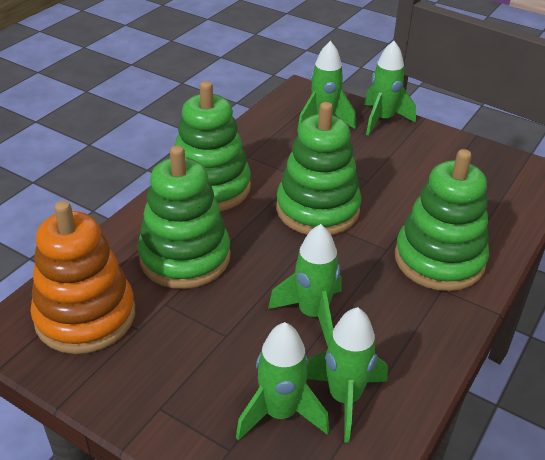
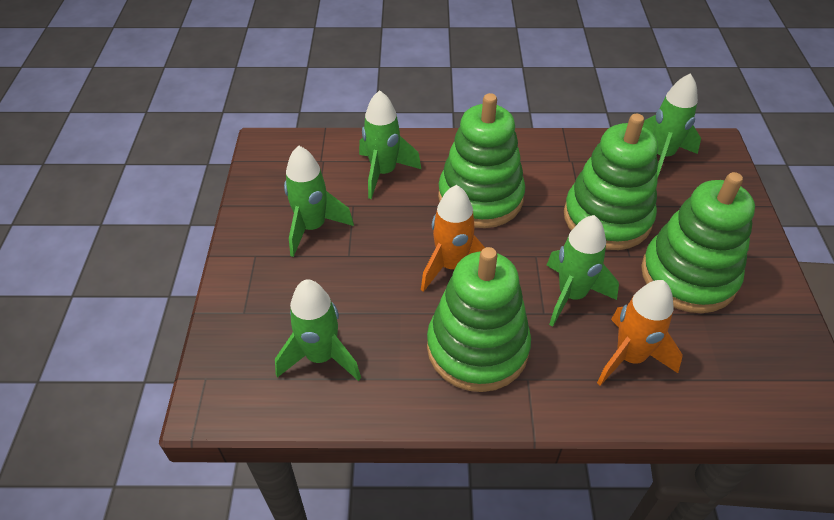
orange rocket: 0 -> 2
orange stacking toy: 1 -> 0

